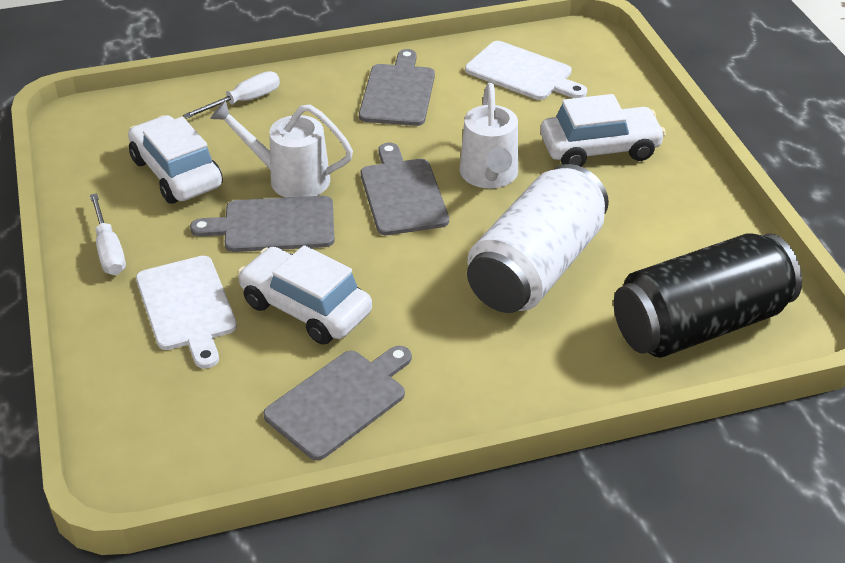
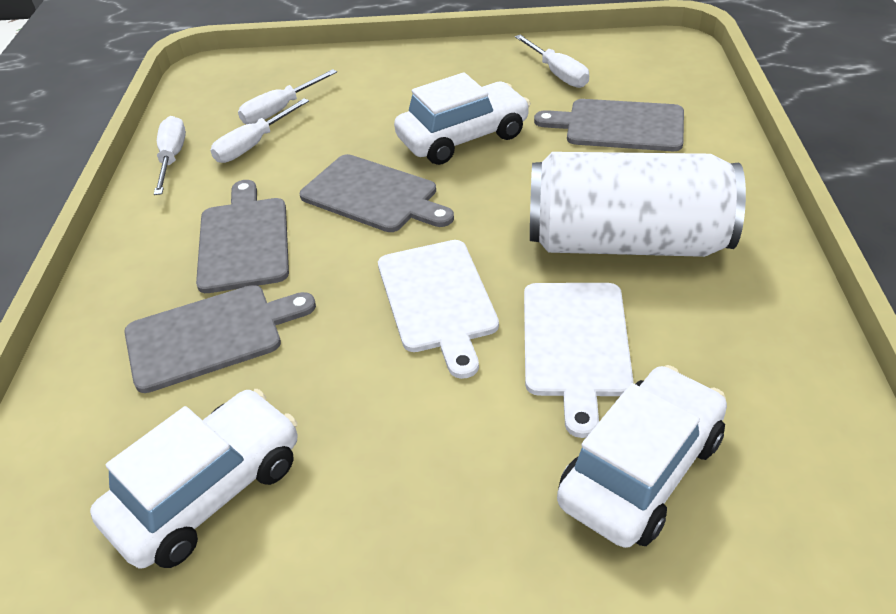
black can: 1 -> 0
white screwdriver: 2 -> 4
white watering can: 2 -> 0

